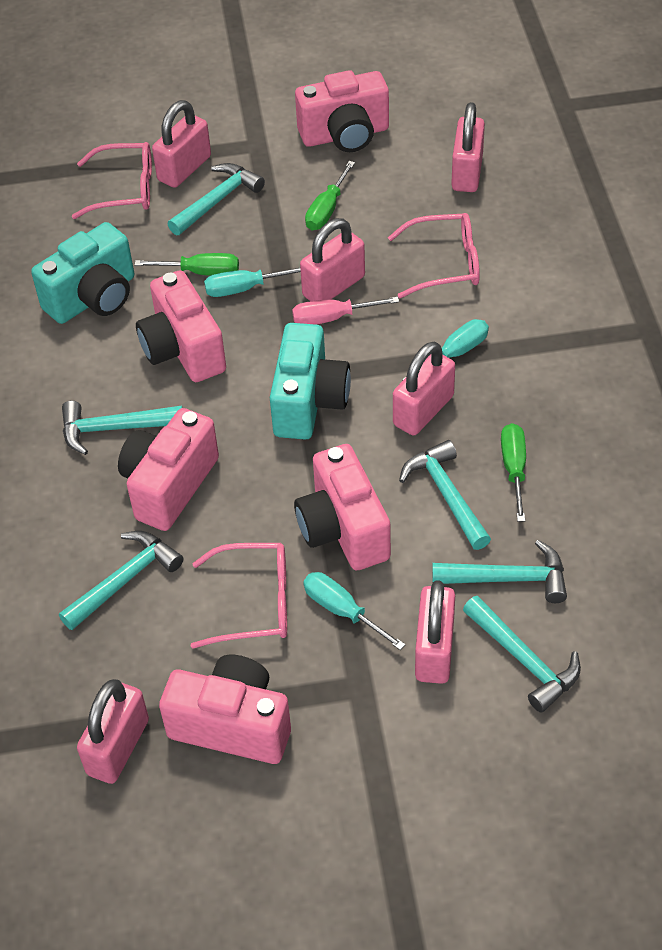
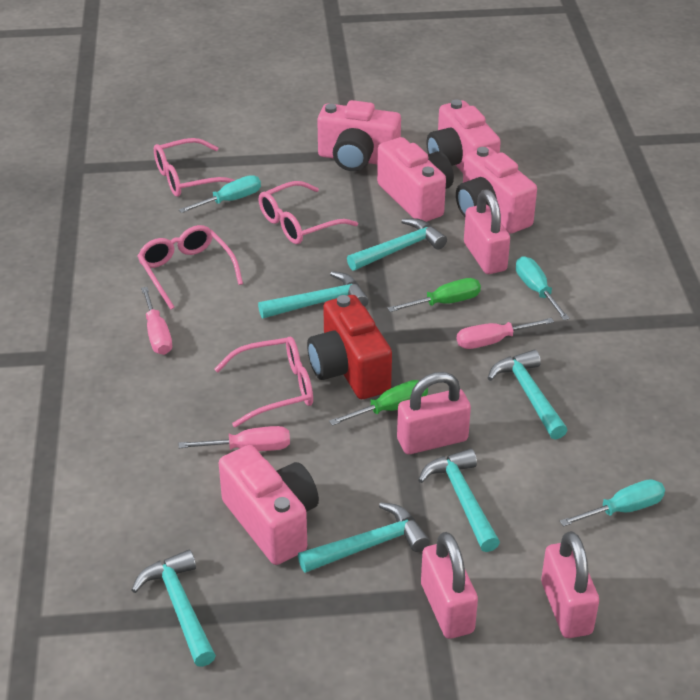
green screwdriver: 3 -> 2
pink glasses: 3 -> 4
pink padlock: 6 -> 4
pink screwdriver: 1 -> 3
red camera: 0 -> 1
turquoise camera: 2 -> 0

